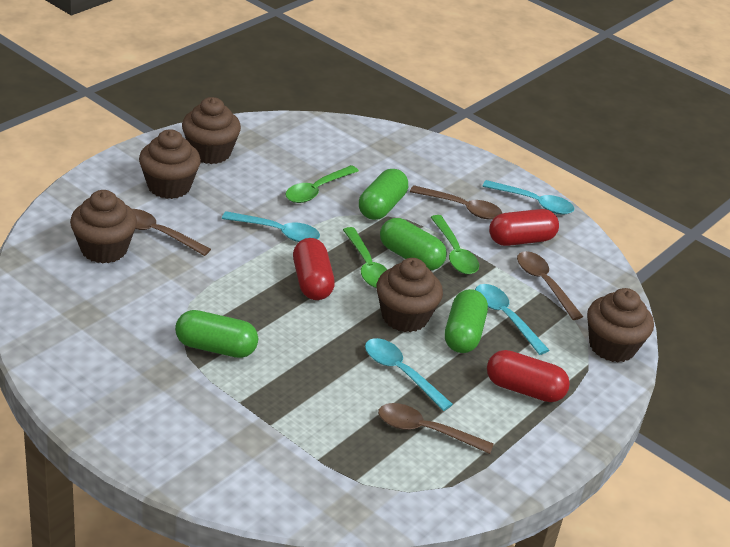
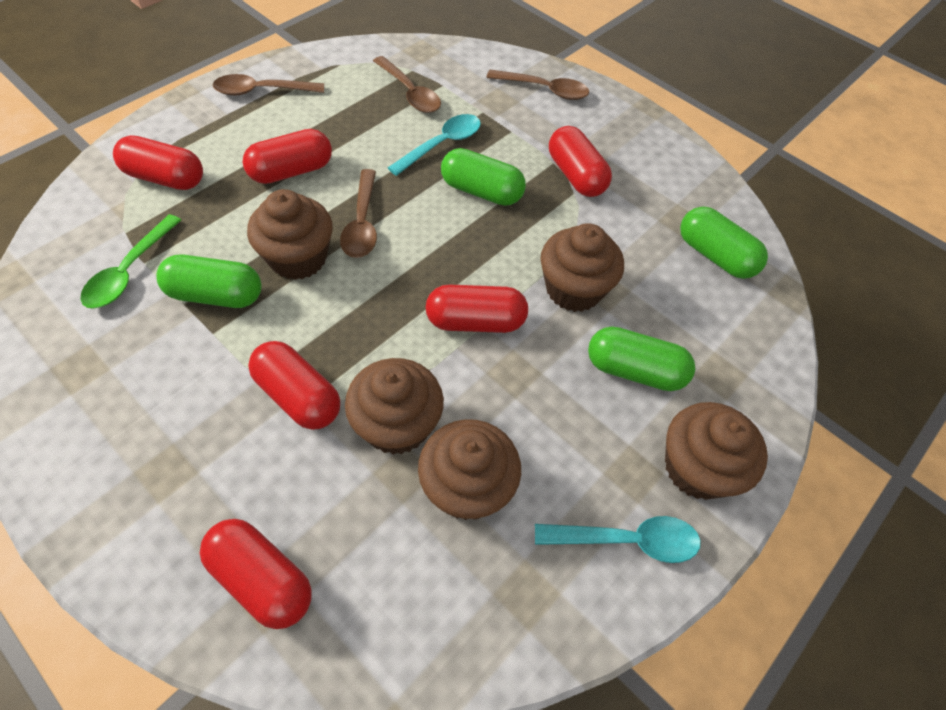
green spoon: 3 -> 1
red capsule: 3 -> 6
turquoise spoon: 4 -> 2

